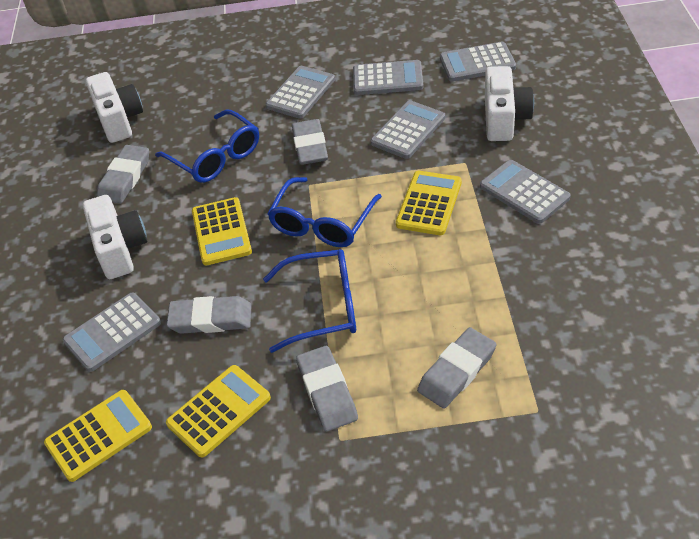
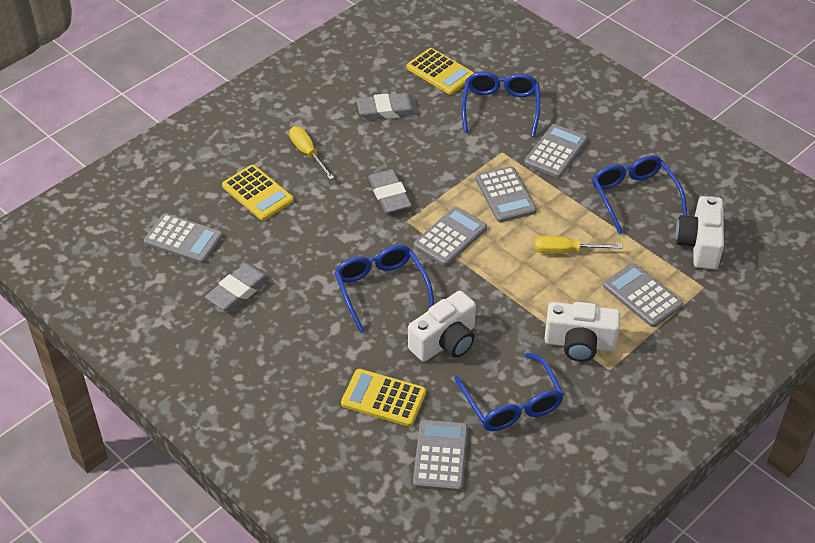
blue glasses: 3 -> 4
grey eraser: 5 -> 3
yellow calculator: 4 -> 3
yellow screwdriver: 0 -> 2

